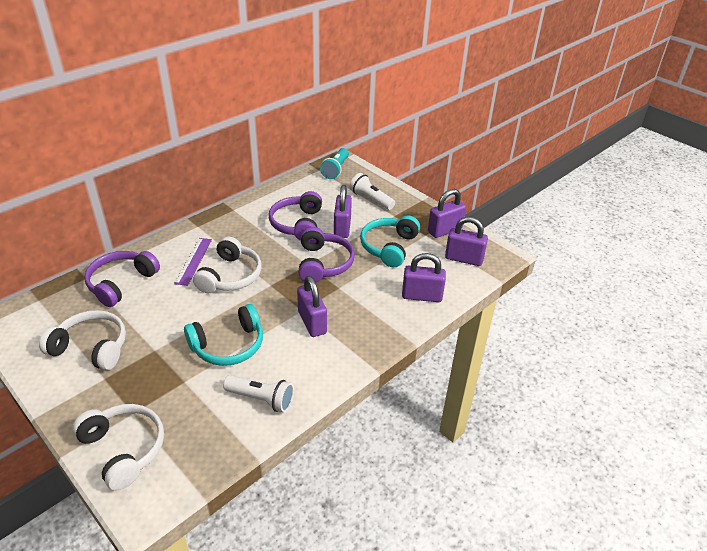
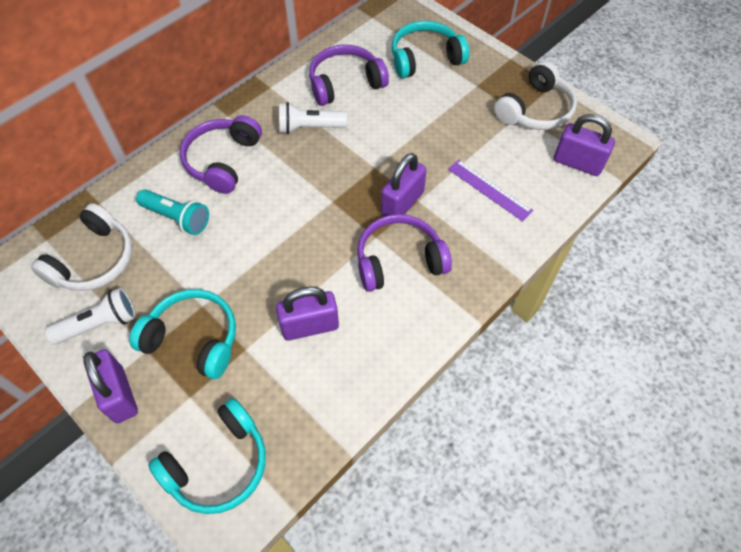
purple padlock: 5 -> 4
turquoise headphones: 2 -> 3
white headphones: 3 -> 2

